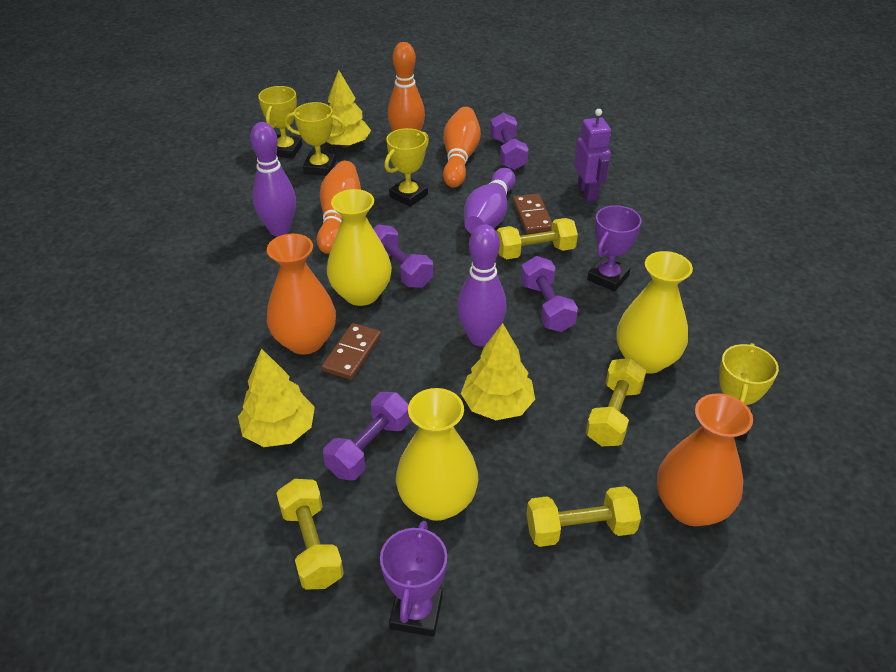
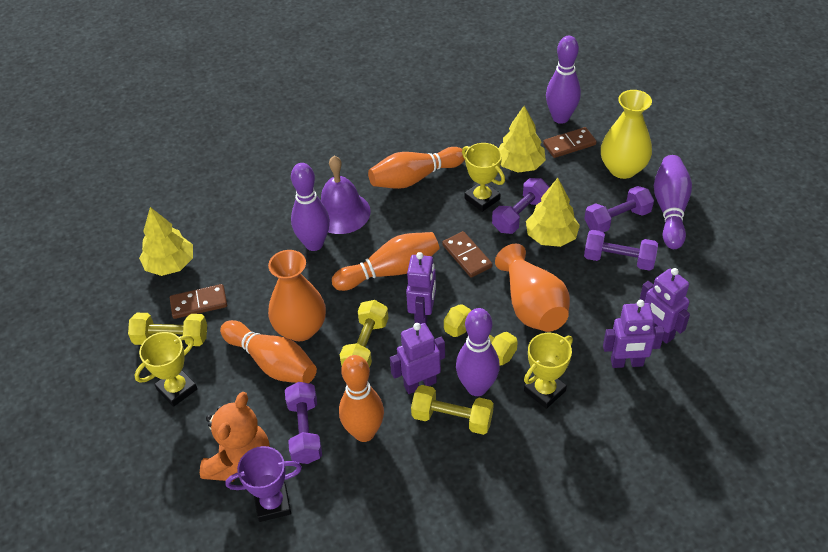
brown domino: 2 -> 3
orange bowling pin: 3 -> 4
orange teddy bear: 0 -> 1
purple bell: 0 -> 1
purple bowling pin: 3 -> 4
purple robot: 1 -> 4
purple trophy: 2 -> 1
yellow trophy: 4 -> 3
yellow vase: 3 -> 1

